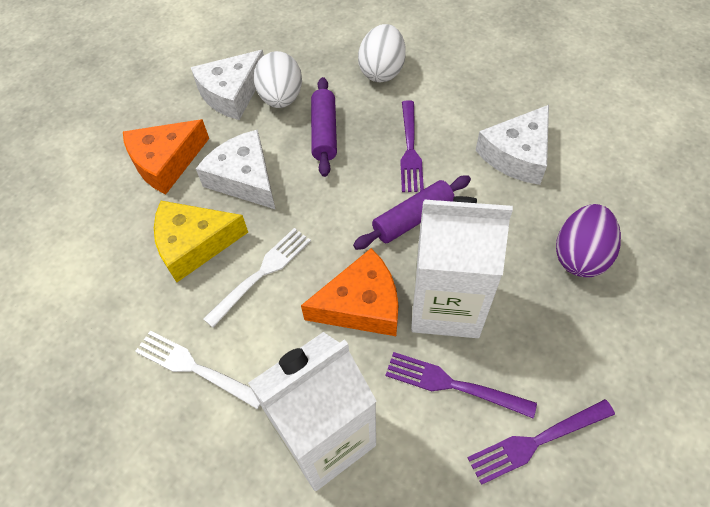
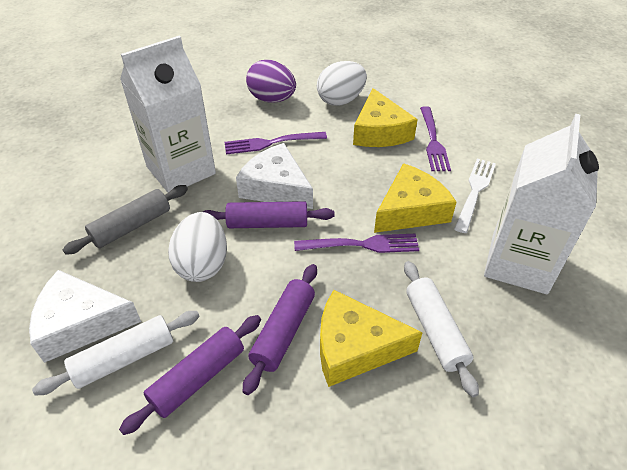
grey rolling pin: 0 -> 1
orange cheese: 2 -> 0
purple rolling pin: 2 -> 3
white cheese: 3 -> 2
white fork: 2 -> 1
white rolling pin: 0 -> 2
yellow cheese: 1 -> 3

